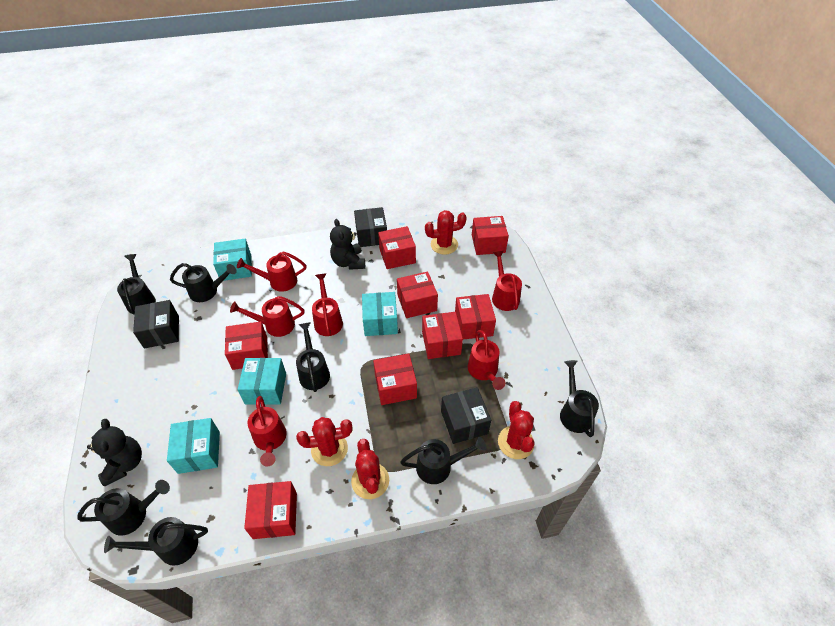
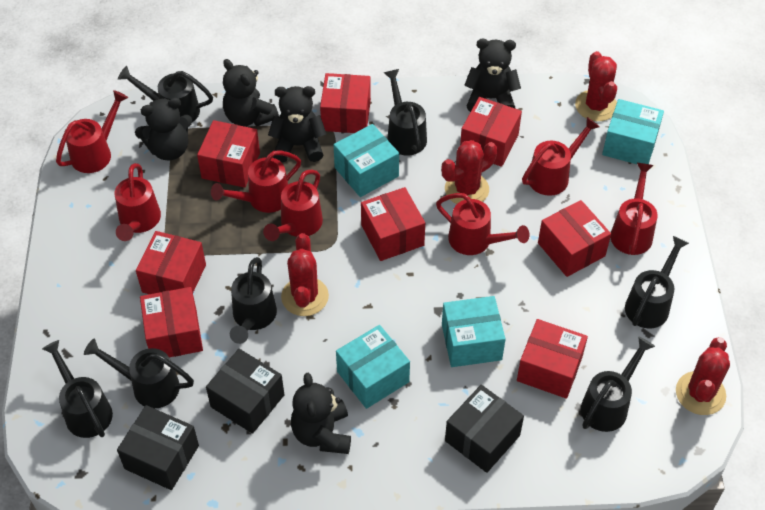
black teddy bear: 2 -> 5
red watering can: 6 -> 7

